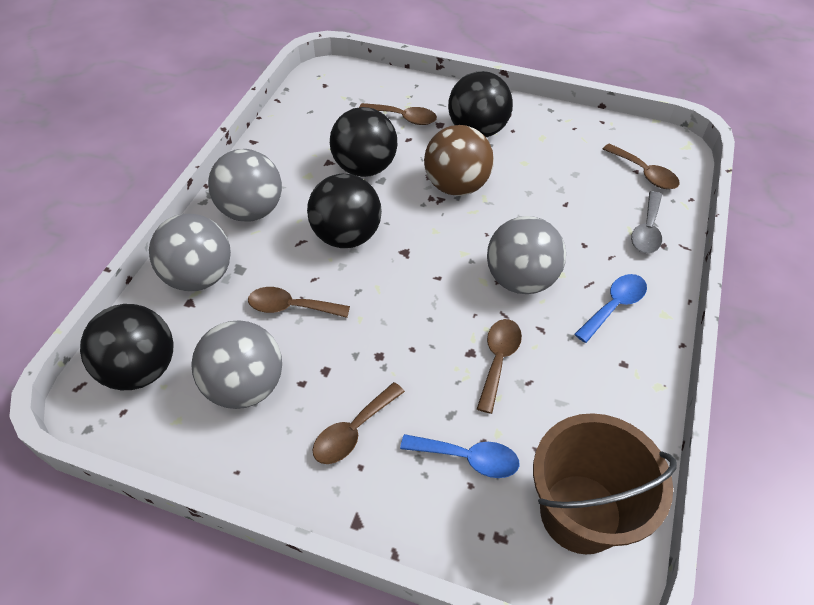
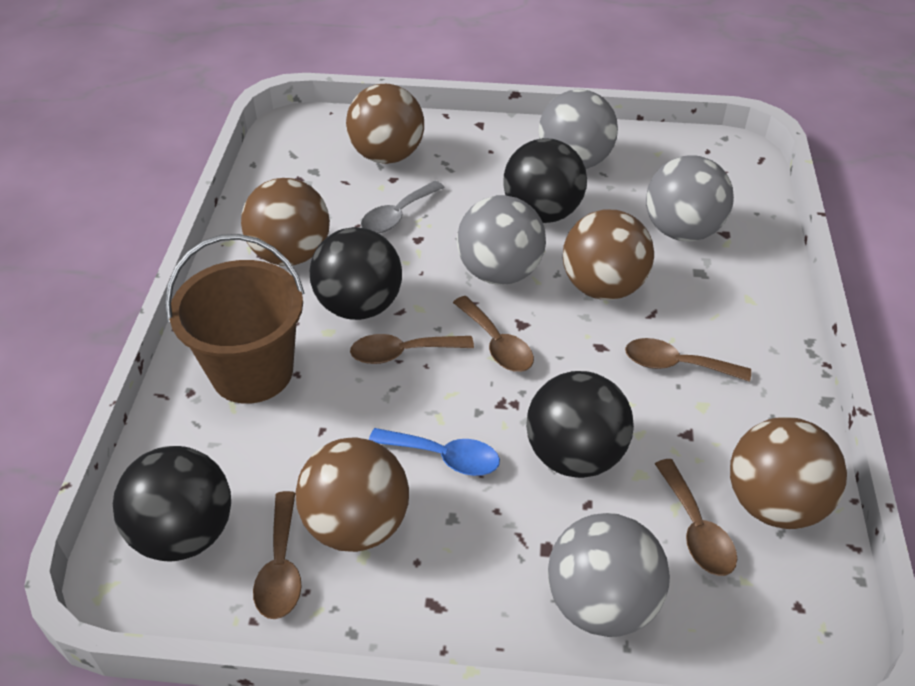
blue spoon: 2 -> 1
brown ball: 1 -> 5

